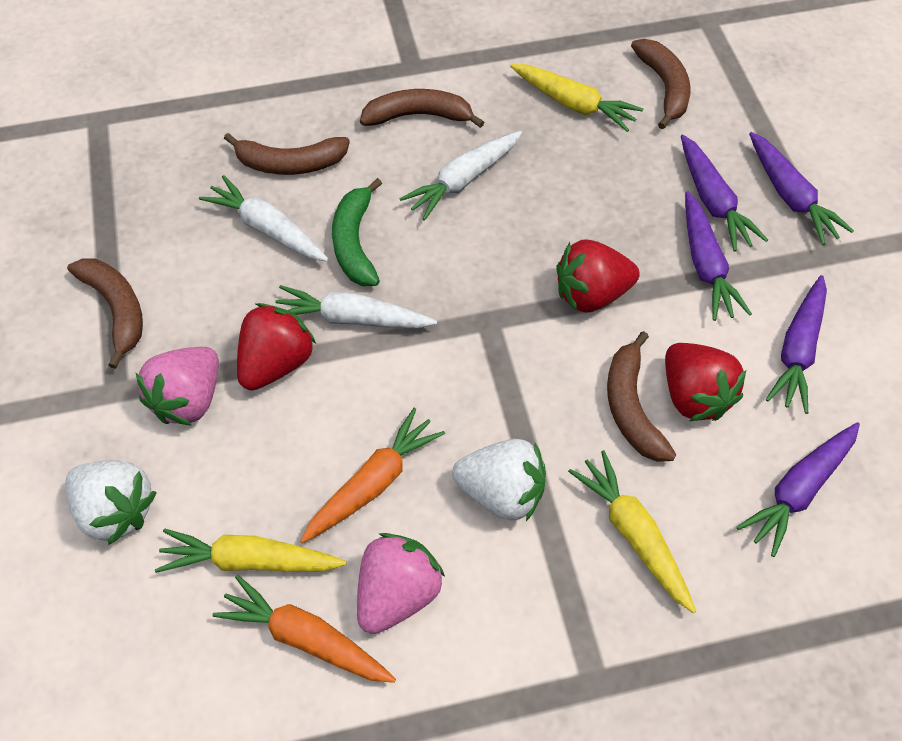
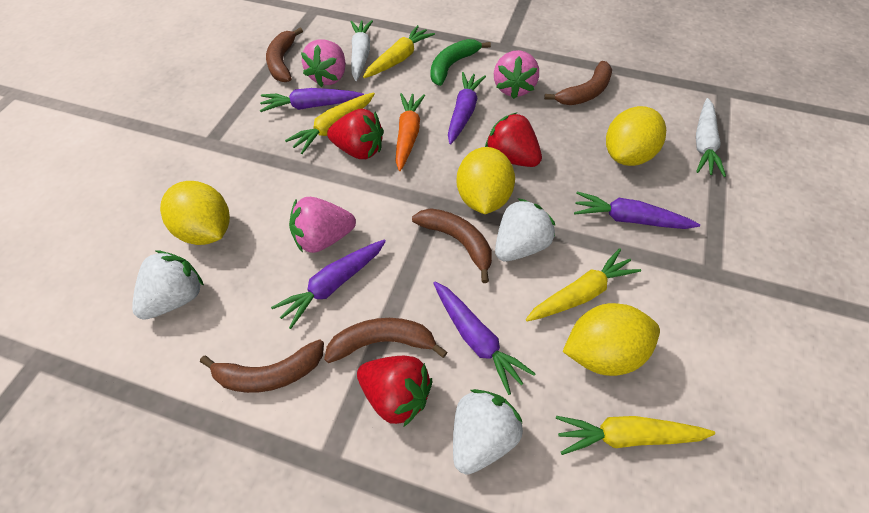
orange carrot: 2 -> 1
pink strawberry: 2 -> 3
white carrot: 3 -> 2
white strawberry: 2 -> 3
yellow carrot: 3 -> 4
yellow lemon: 0 -> 4

